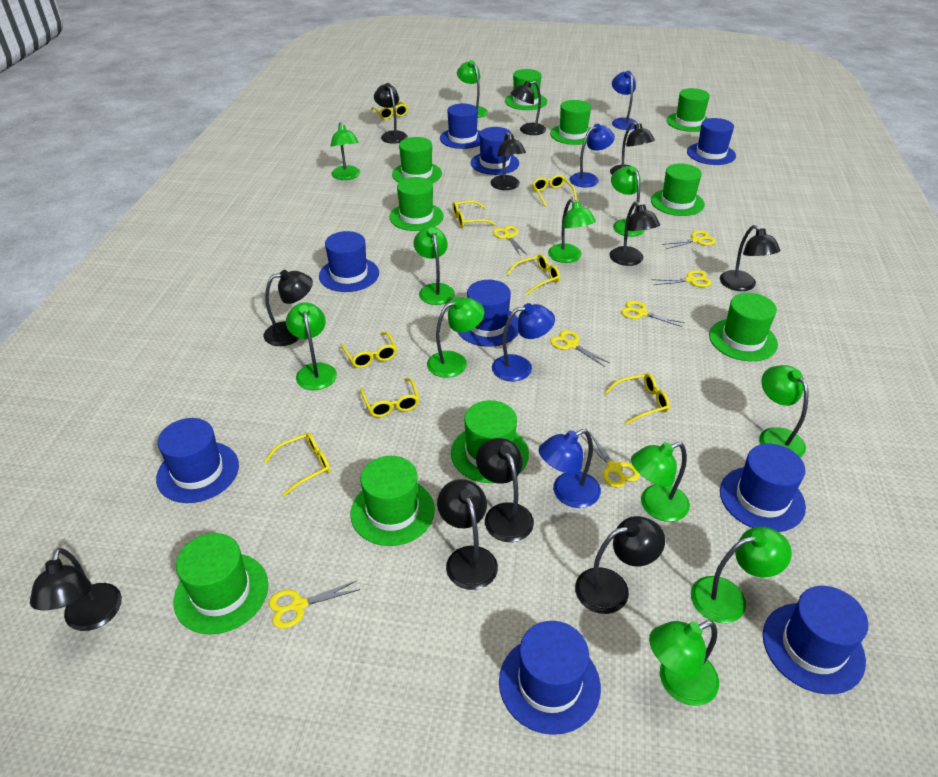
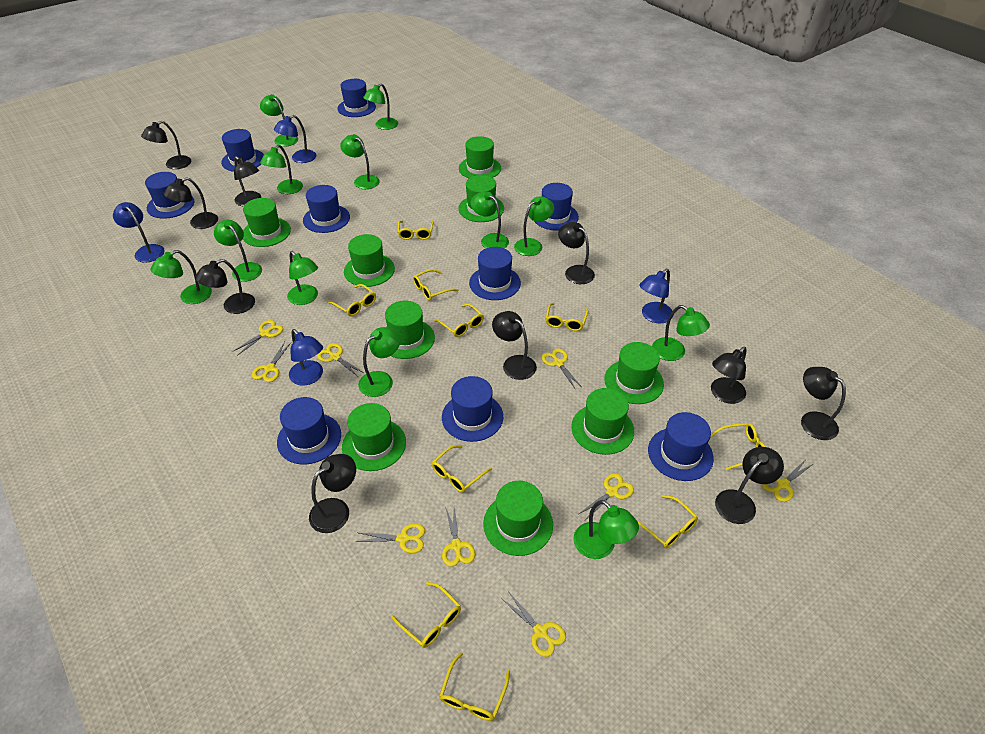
black lamp: 11 -> 10
green hat: 10 -> 9
green lamp: 11 -> 12
yellow glasses: 8 -> 10
yellow scissors: 7 -> 9

